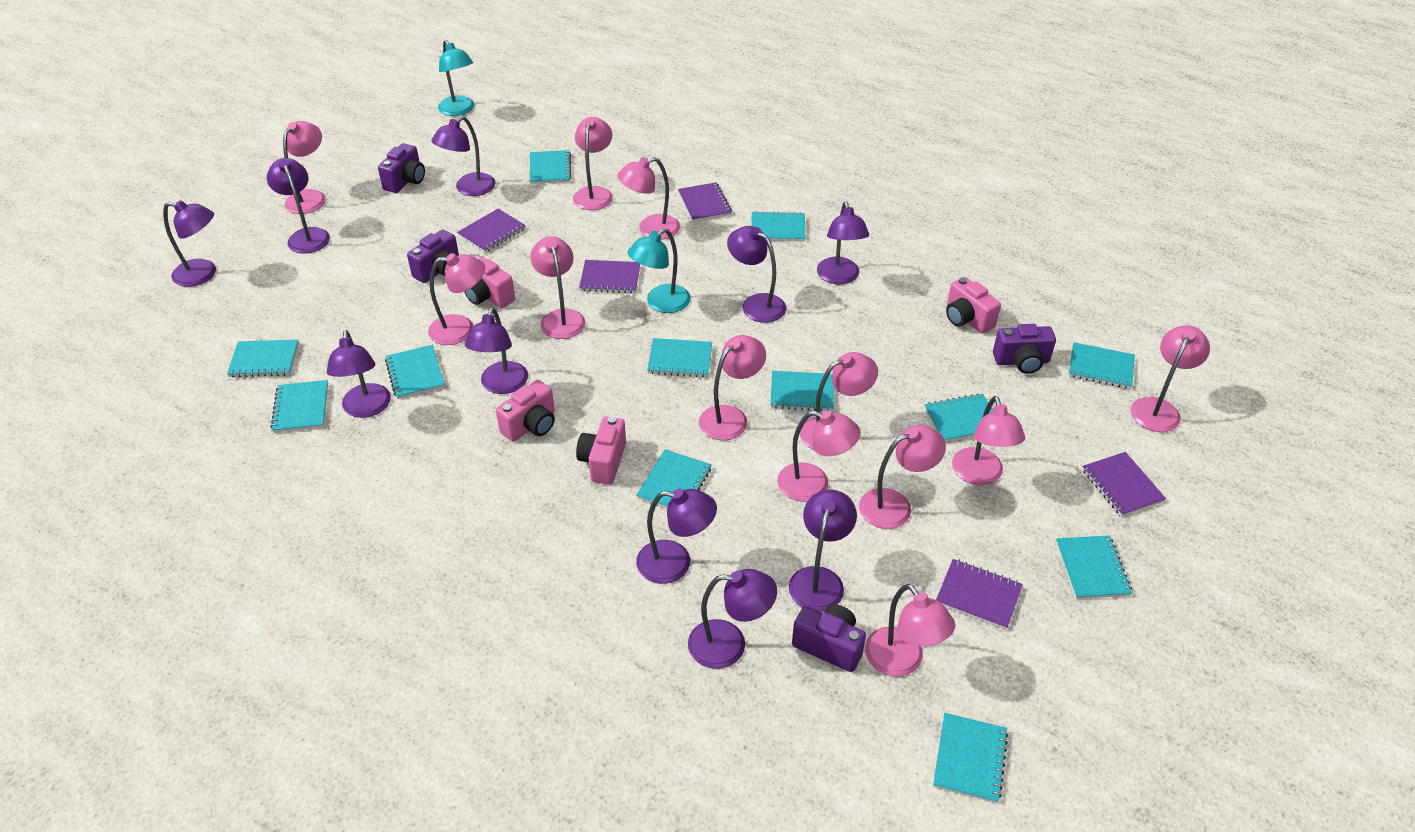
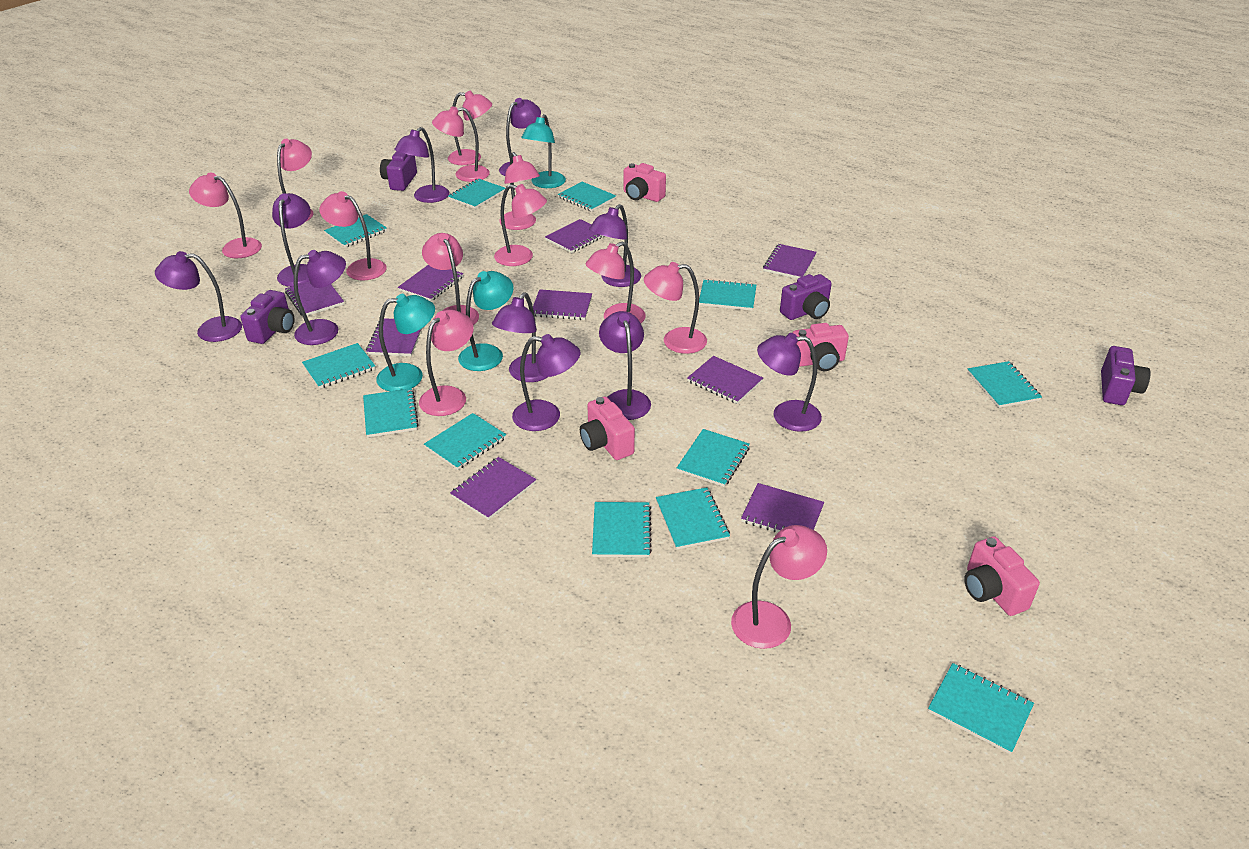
purple notebook: 5 -> 9
turquoise lamp: 2 -> 3

